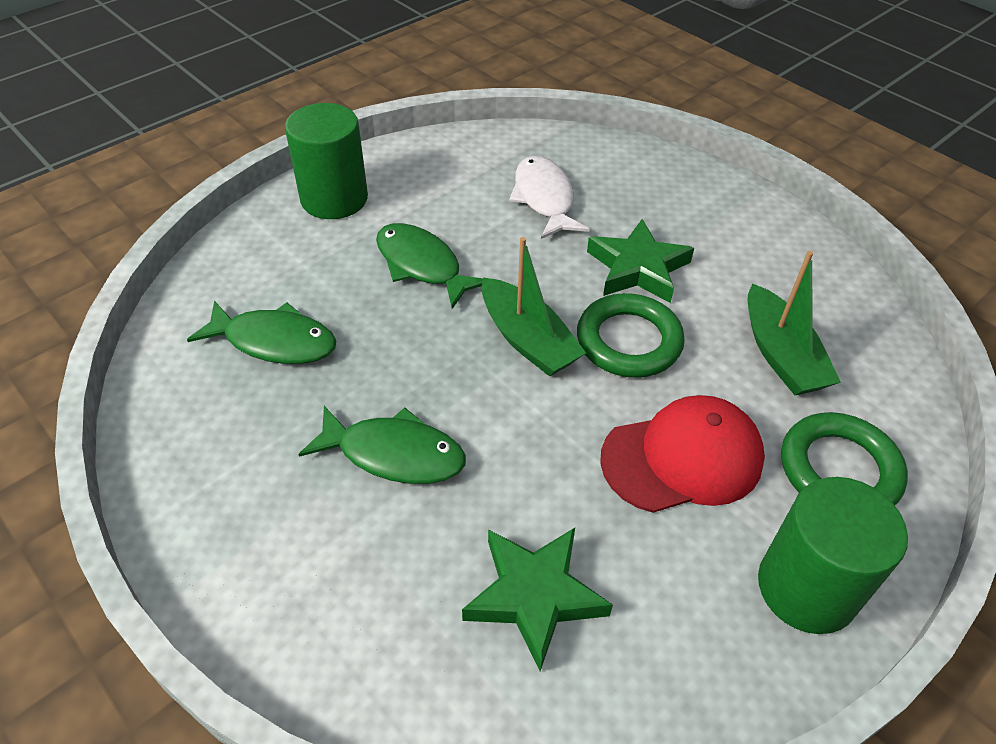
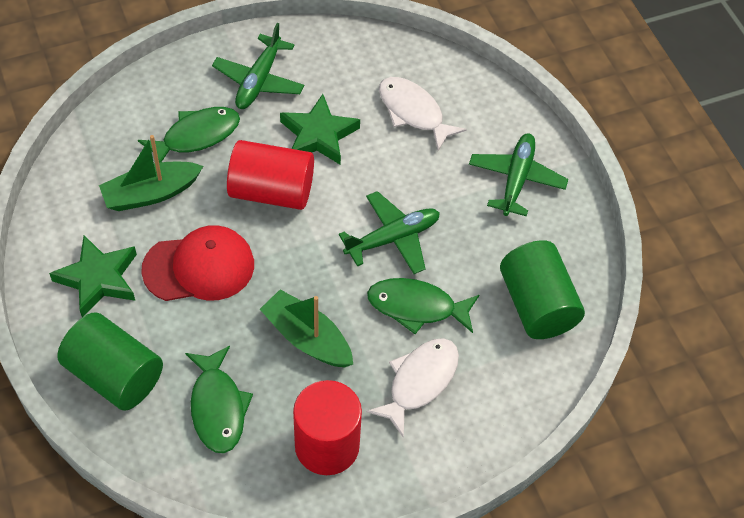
green plane: 0 -> 3
green ring: 2 -> 0
red cylinder: 0 -> 2
white fish: 1 -> 2

